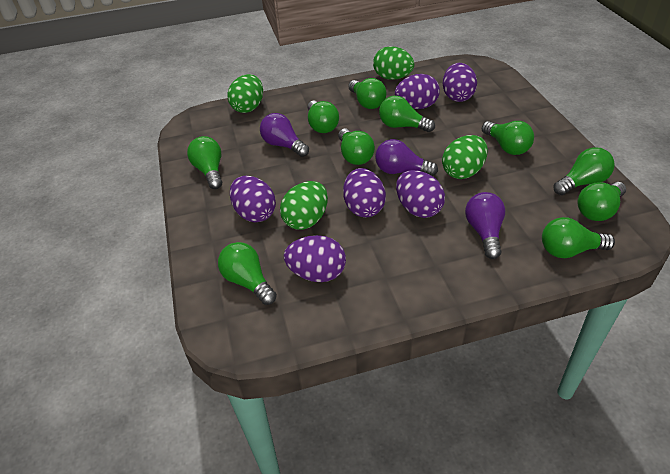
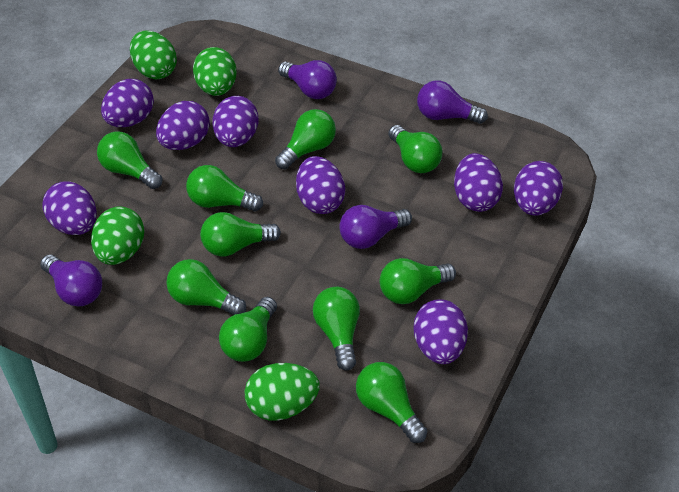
purple egg: 6 -> 8
purple light bulb: 3 -> 4

